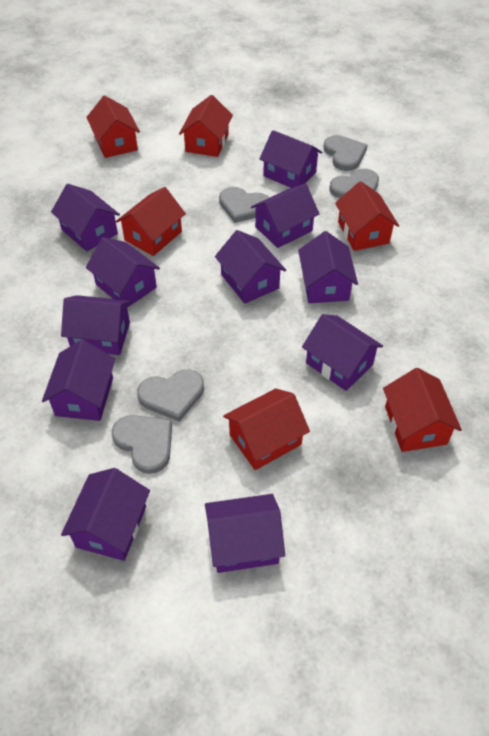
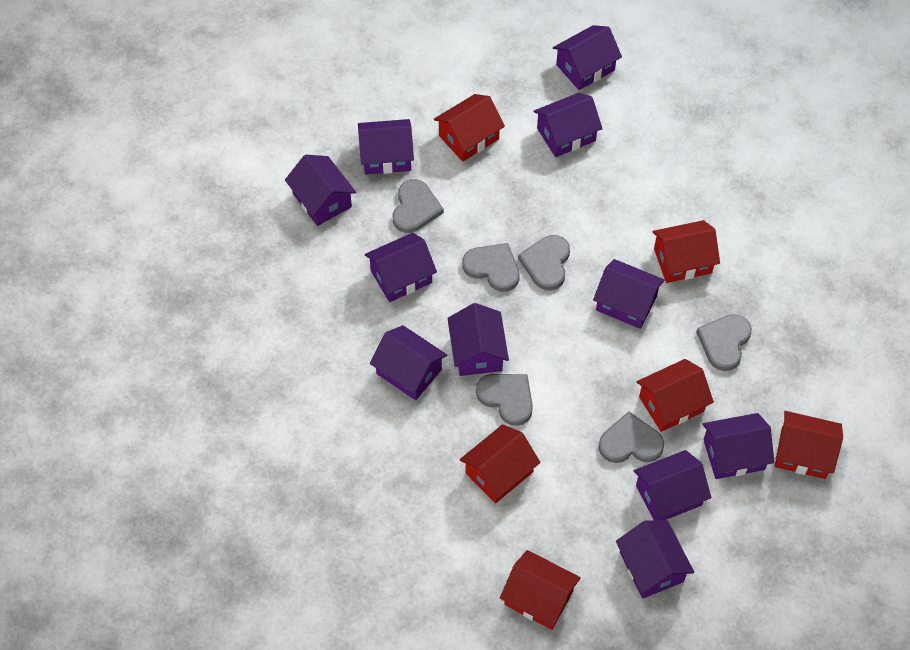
grey heart: 5 -> 6

